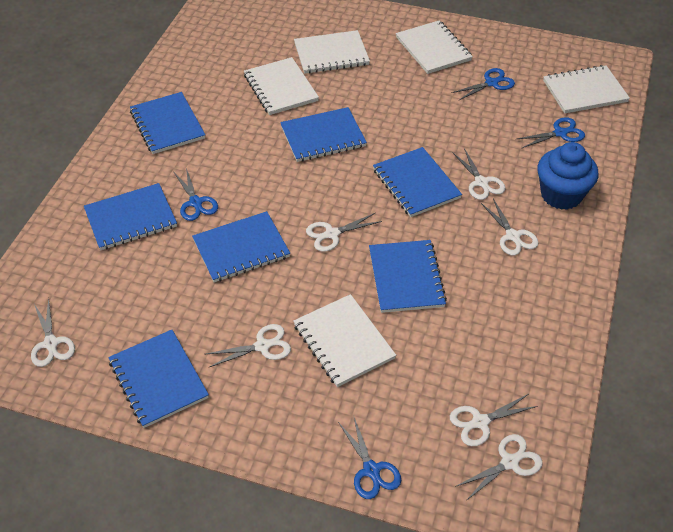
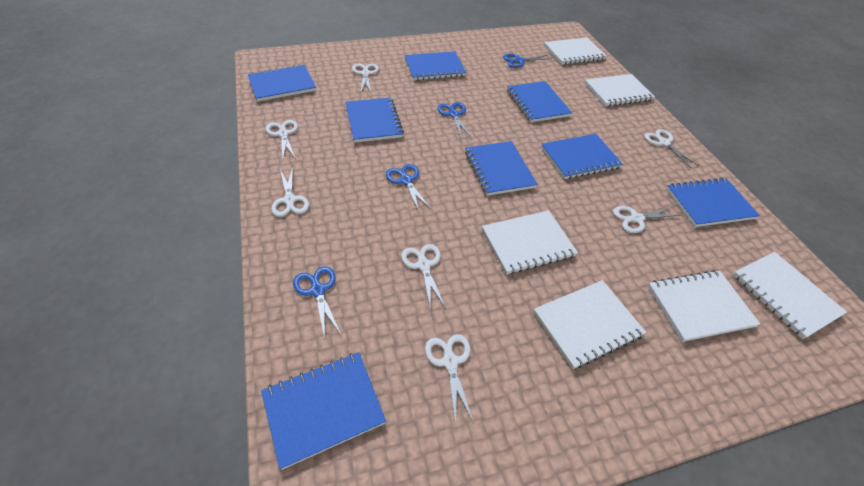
blue cupcake: 1 -> 0
blue notebook: 7 -> 8
white notebook: 5 -> 6

